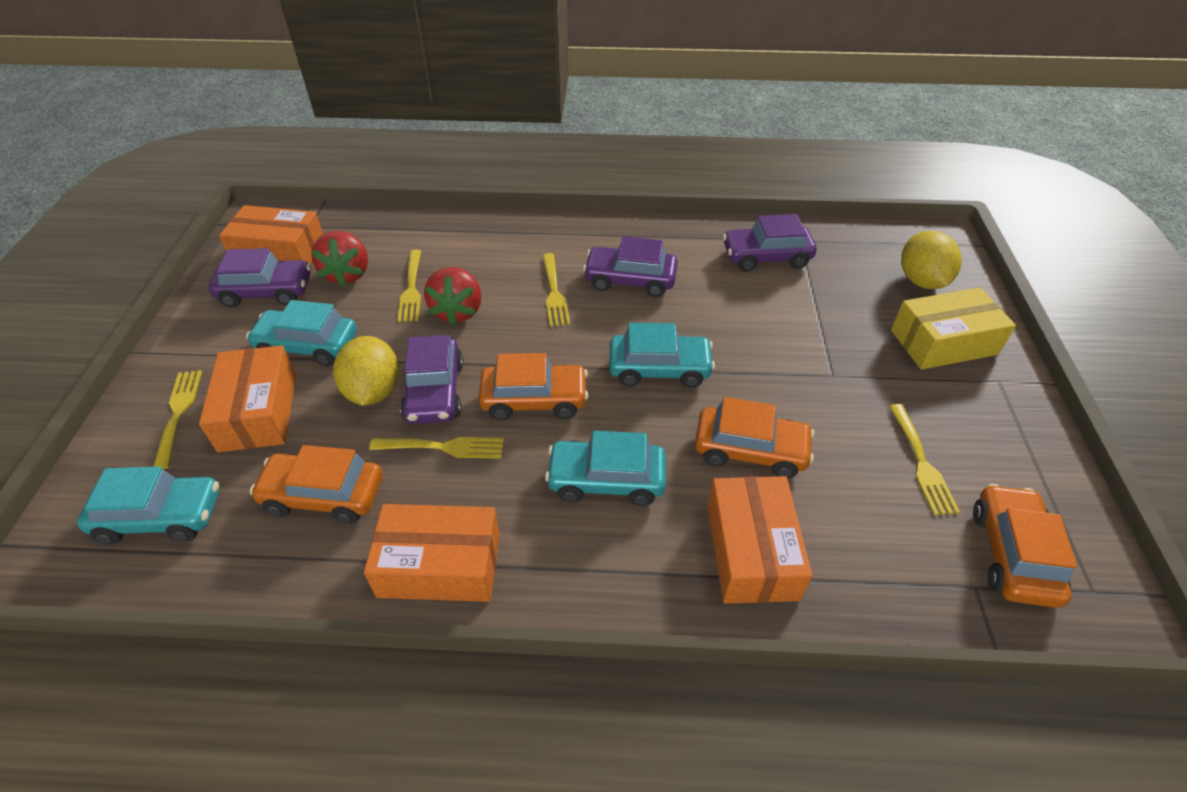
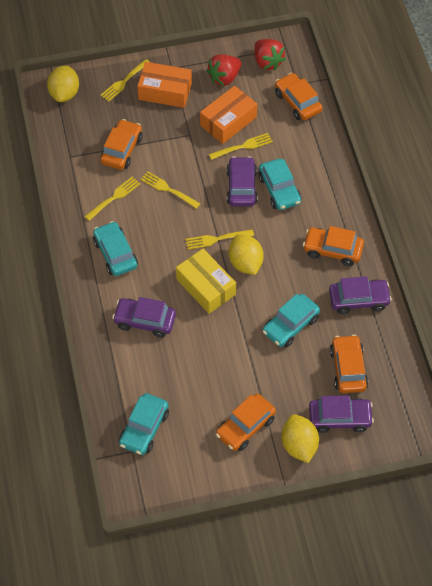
orange box: 4 -> 2
orange car: 4 -> 5
yellow lemon: 2 -> 3

